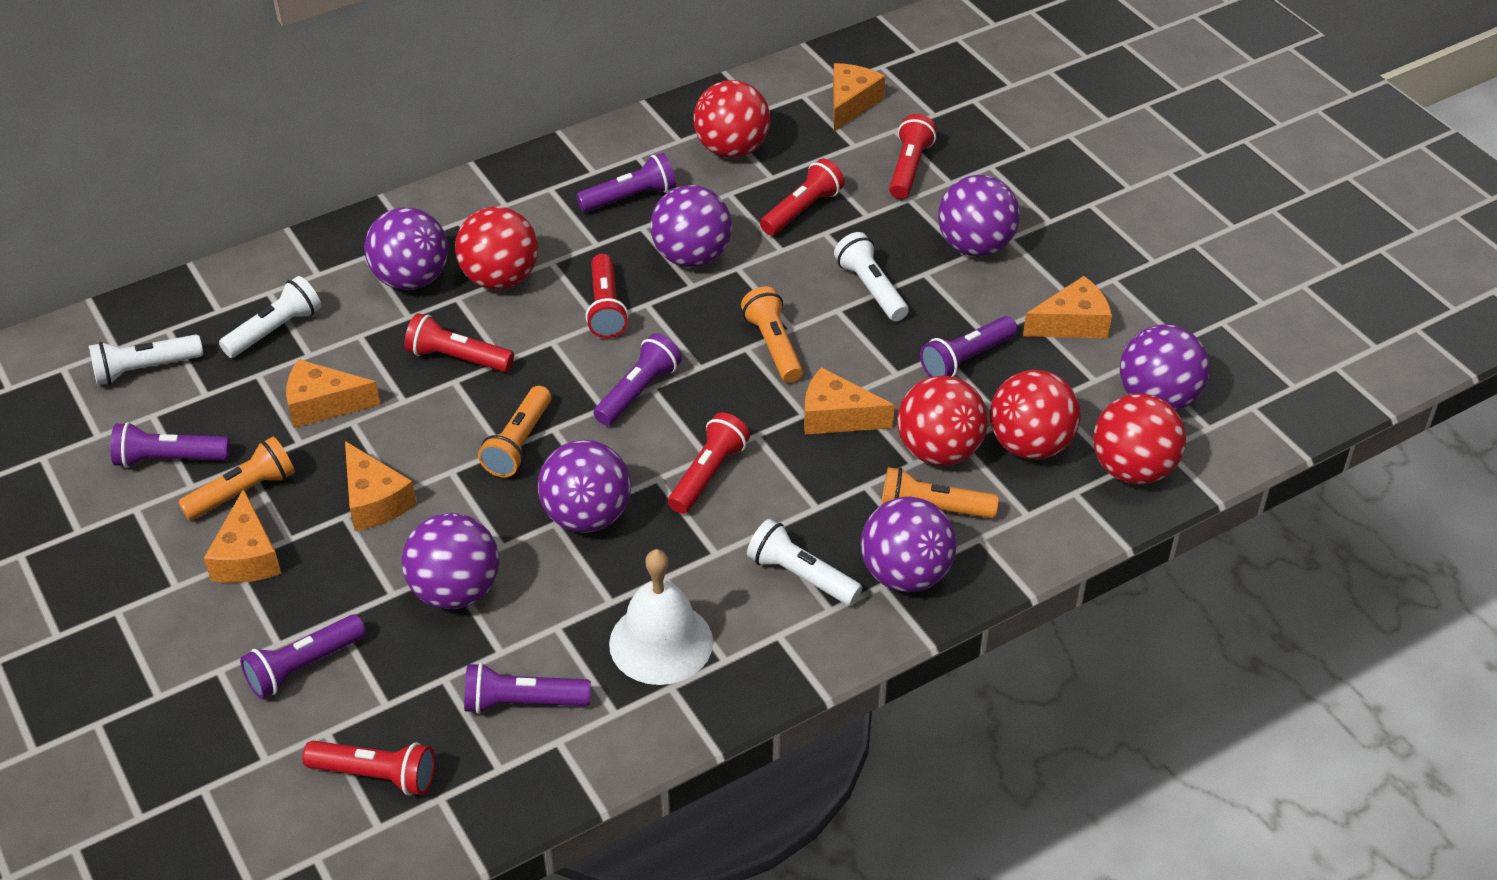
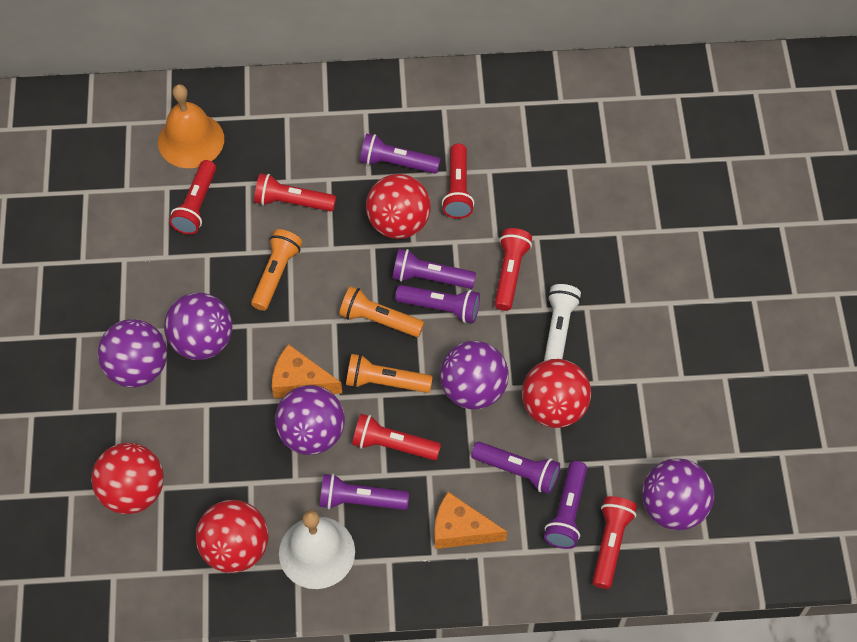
orange bell: 0 -> 1
orange cheese: 6 -> 2
orange flashlight: 4 -> 3
purple ball: 7 -> 5
red ball: 5 -> 4
white flashlight: 4 -> 1

